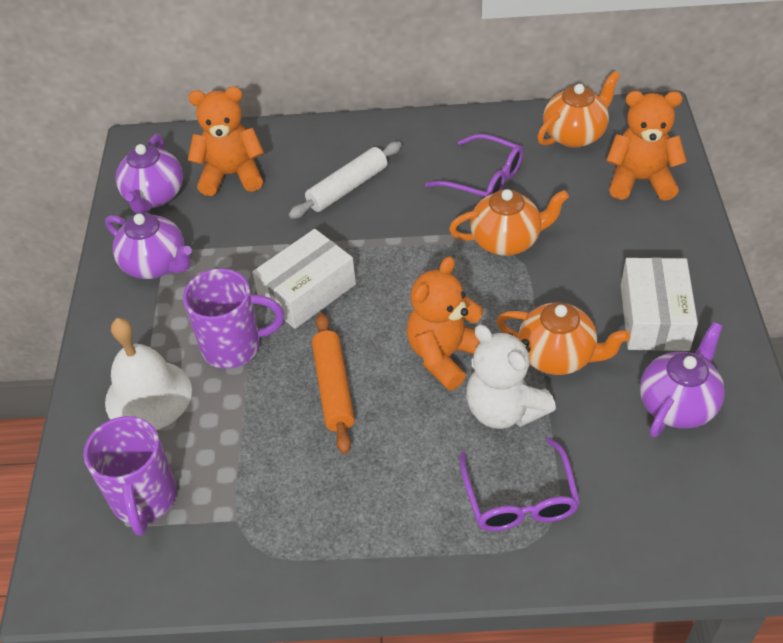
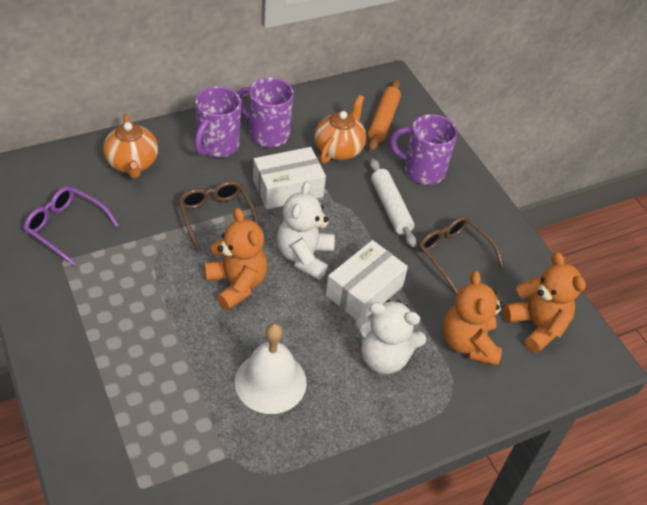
brown glasses: 0 -> 2
orange teapot: 3 -> 2
purple glasses: 2 -> 1
purple mug: 2 -> 3
purple teapot: 3 -> 0
white teddy bear: 1 -> 2

